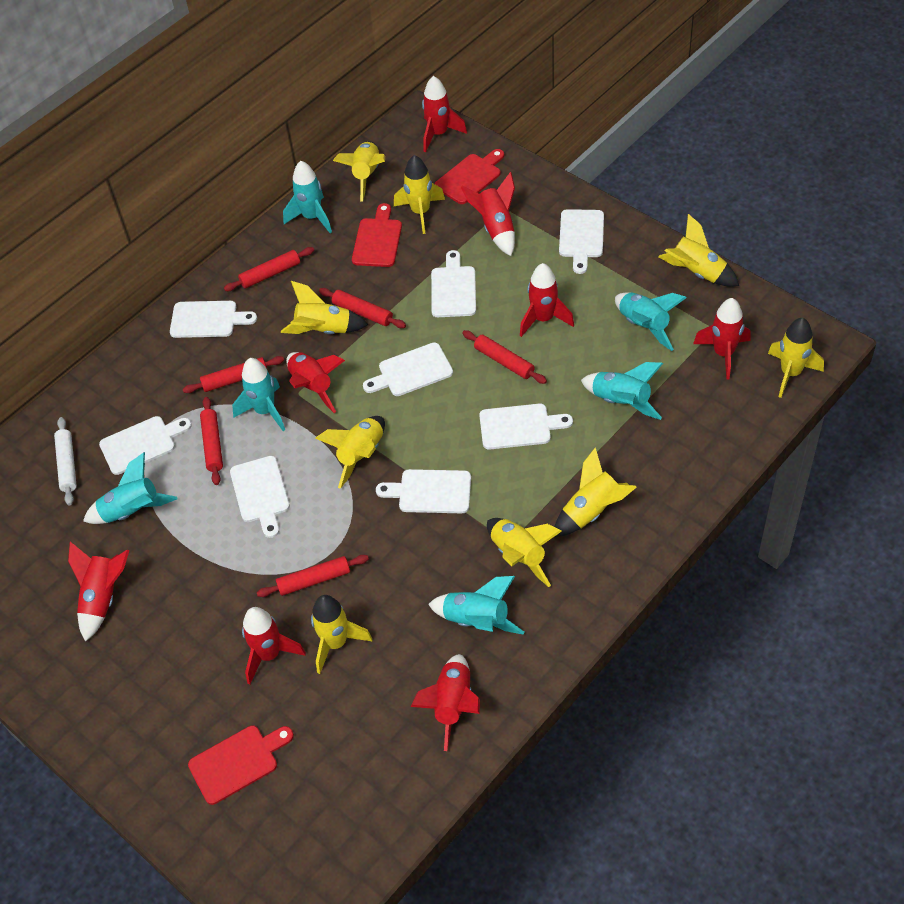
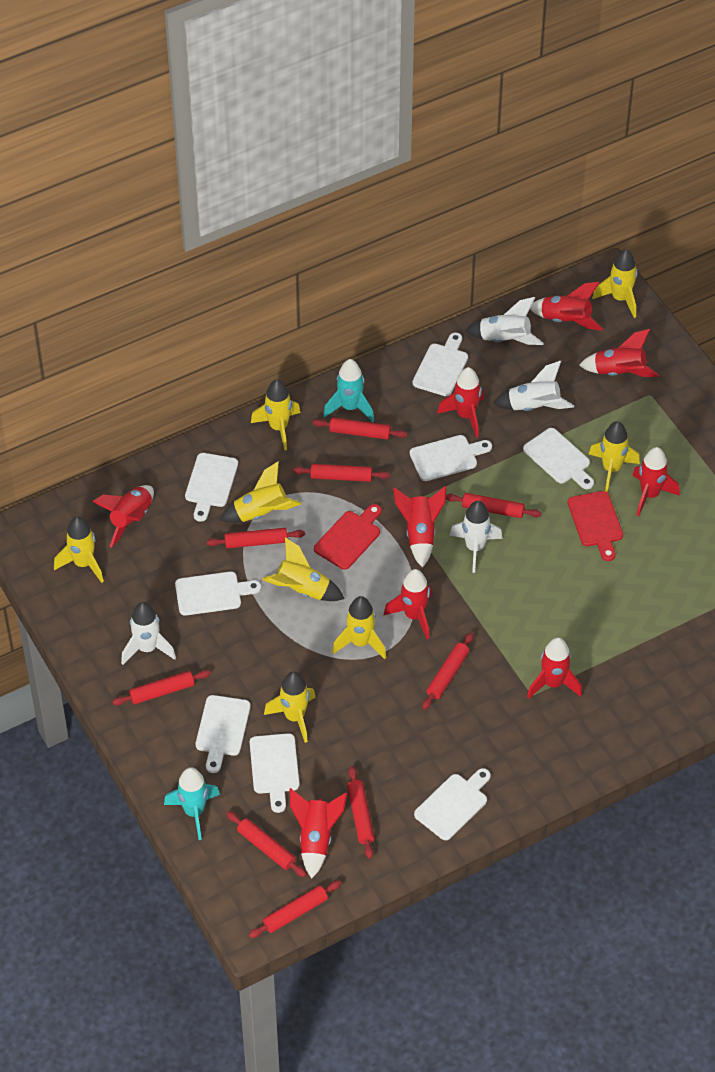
red cutting board: 3 -> 2
red rocket: 8 -> 9
red rolling pin: 6 -> 9
turquoise rocket: 6 -> 2
white rocket: 0 -> 4
white rolling pin: 1 -> 0
yellow rocket: 9 -> 8

